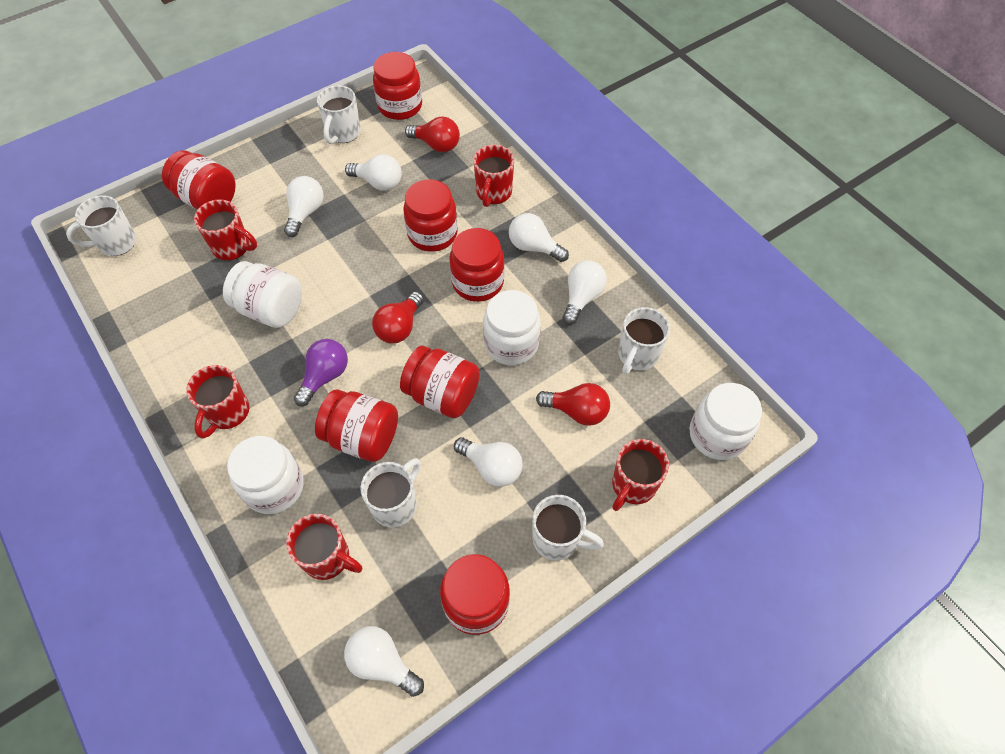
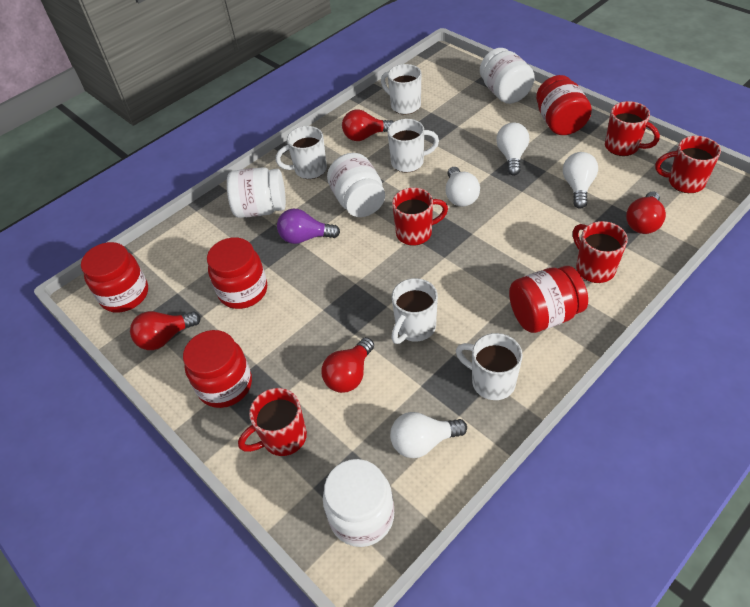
red jar: 7 -> 5
red light bulb: 3 -> 4
white light bulb: 6 -> 4

